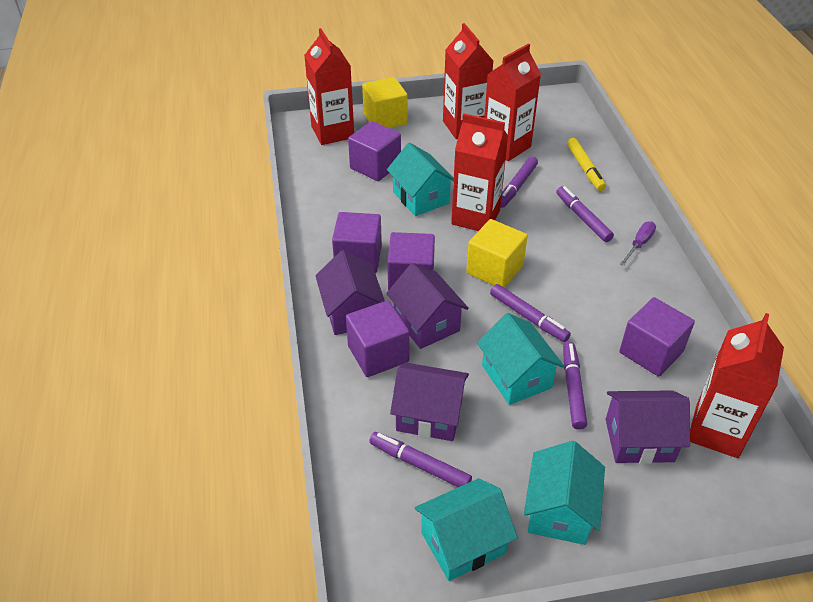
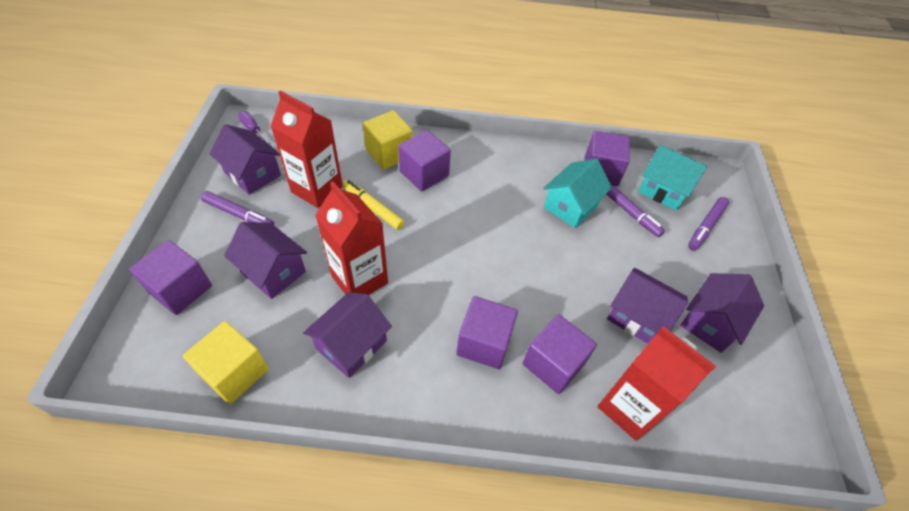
purple house: 4 -> 5
purple marker: 5 -> 3
red carton: 5 -> 3
turquoise house: 4 -> 2

